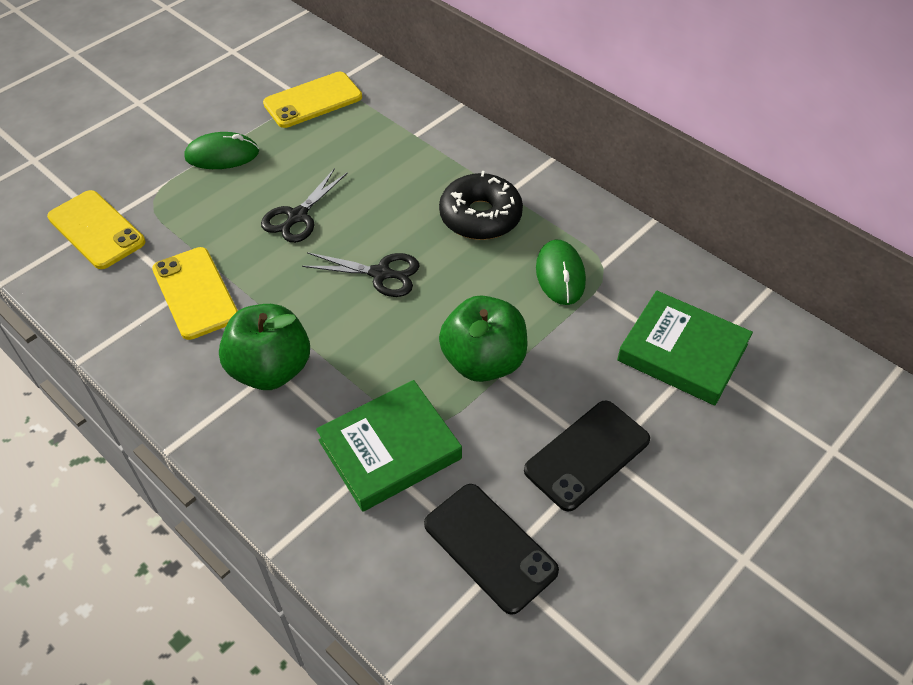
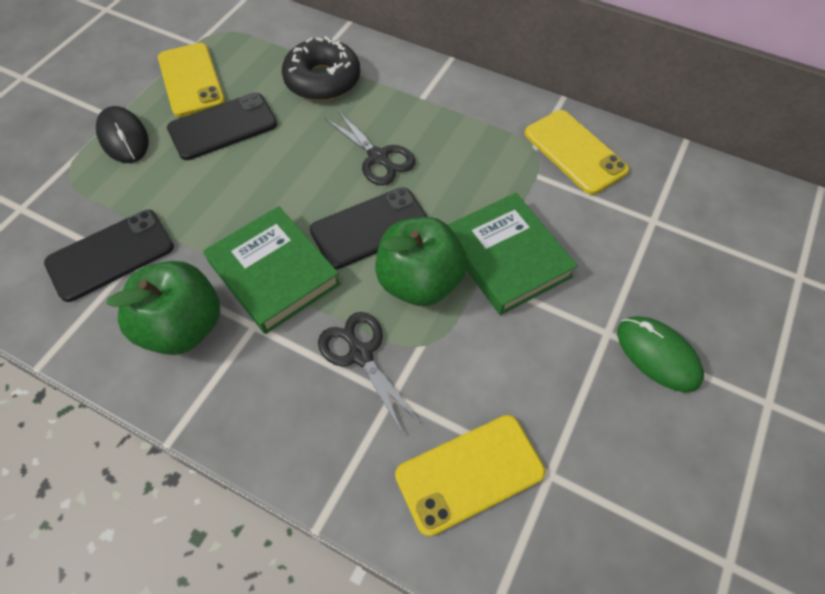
black mouse: 0 -> 1
black phone: 2 -> 3
green mouse: 2 -> 1

